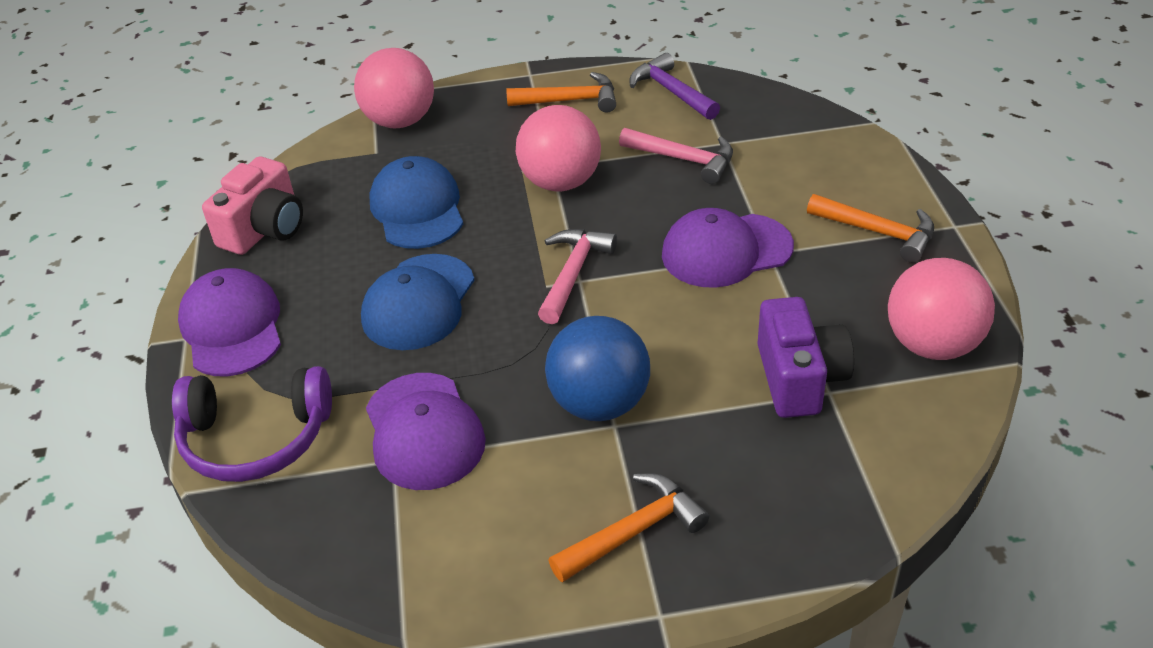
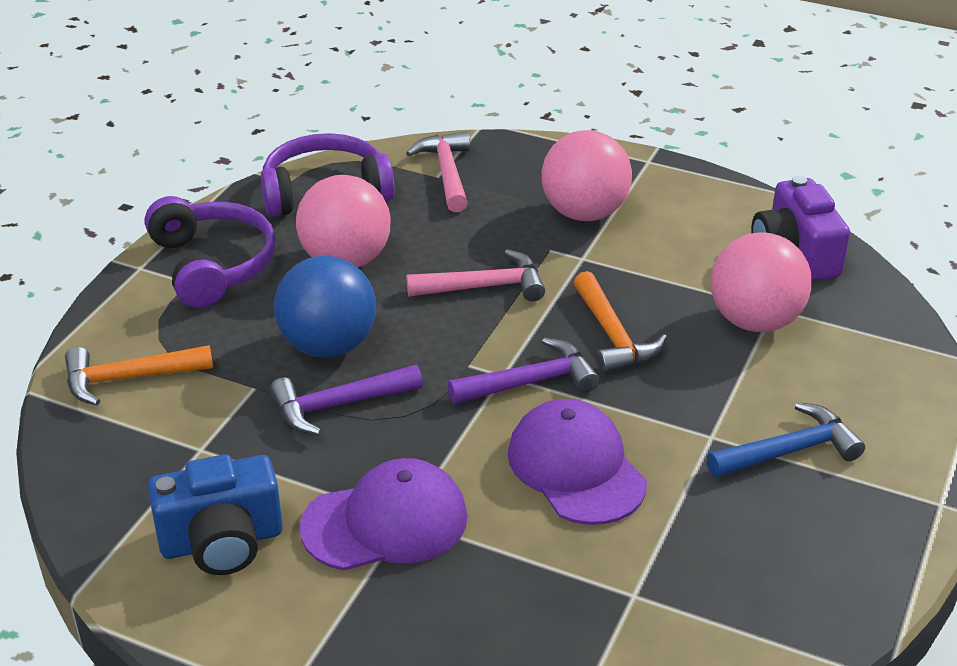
blue camera: 0 -> 1
blue cap: 2 -> 0
blue hammer: 0 -> 1
orange hammer: 3 -> 2
pink camera: 1 -> 0
purple cap: 3 -> 2
purple hammer: 1 -> 2
purple headphones: 1 -> 2

